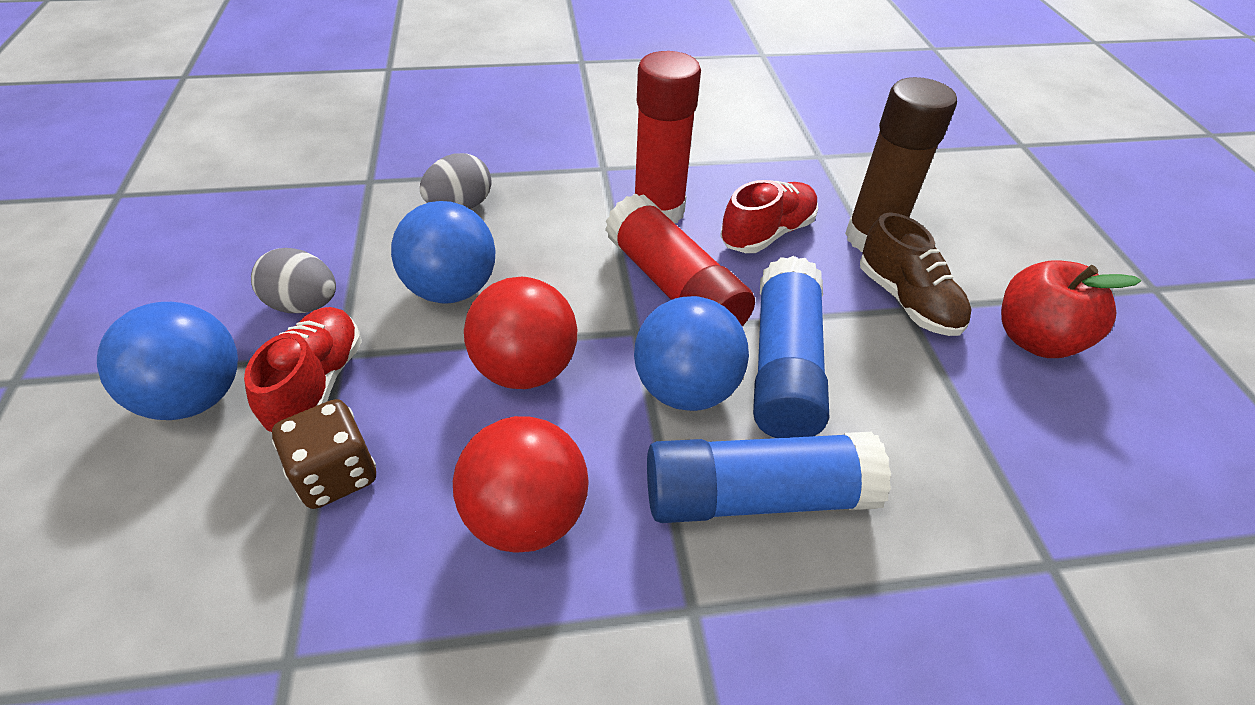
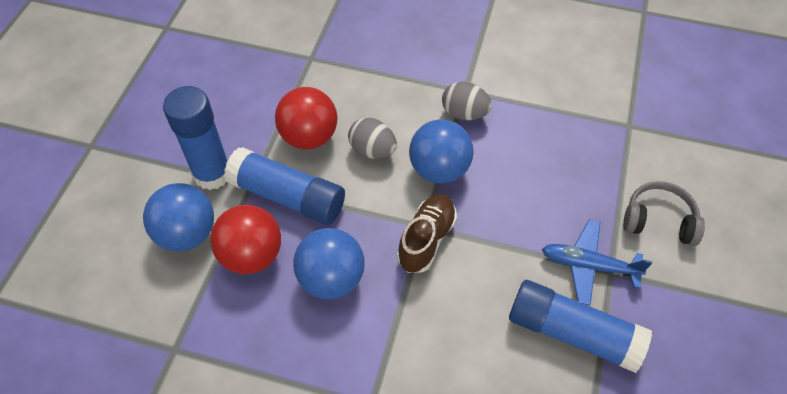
blue glue stick: 2 -> 3
blue plane: 0 -> 1
brown dice: 1 -> 0
brown glue stick: 1 -> 0
grey headphones: 0 -> 1
red apple: 1 -> 0
red glue stick: 2 -> 0
red shoe: 2 -> 0

